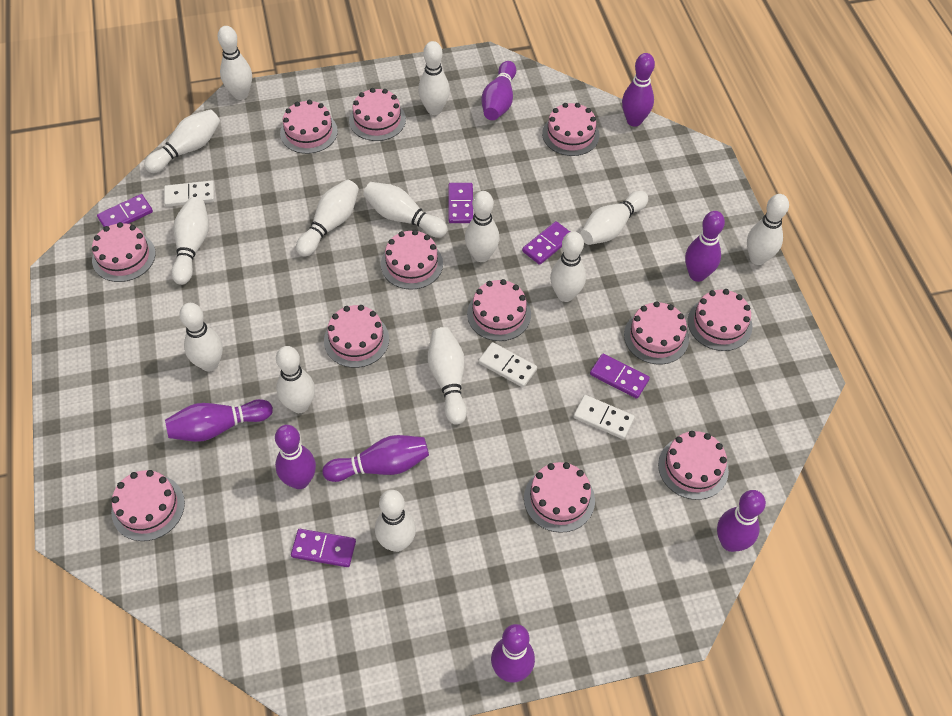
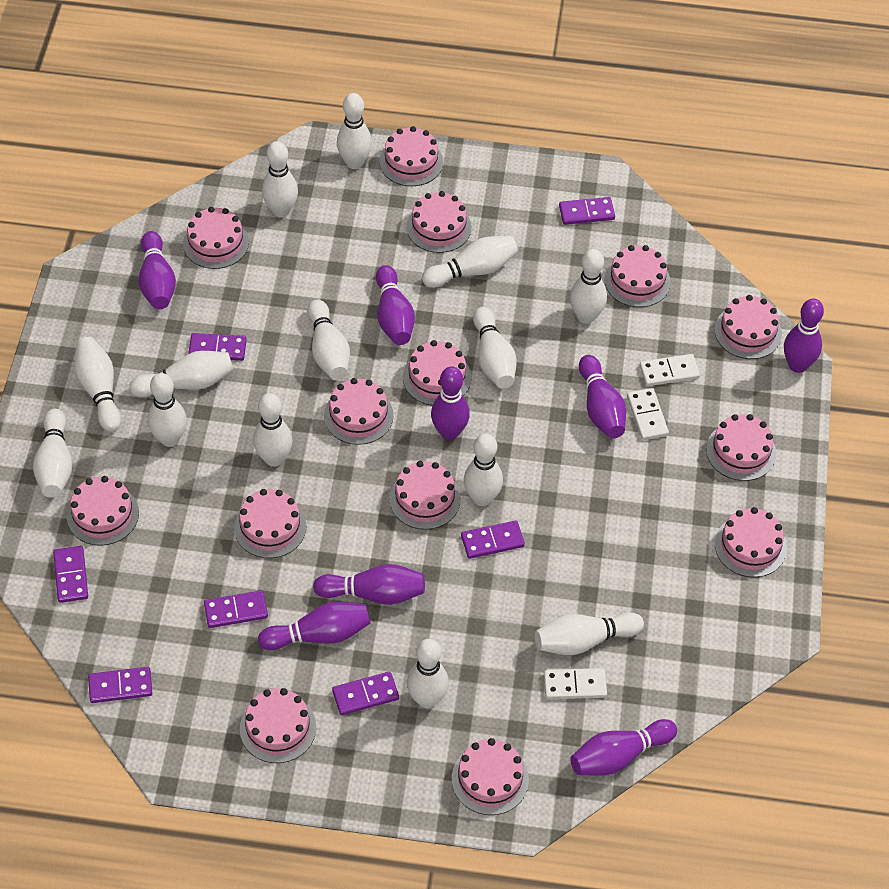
pink cake: 12 -> 14
purple domino: 5 -> 7

